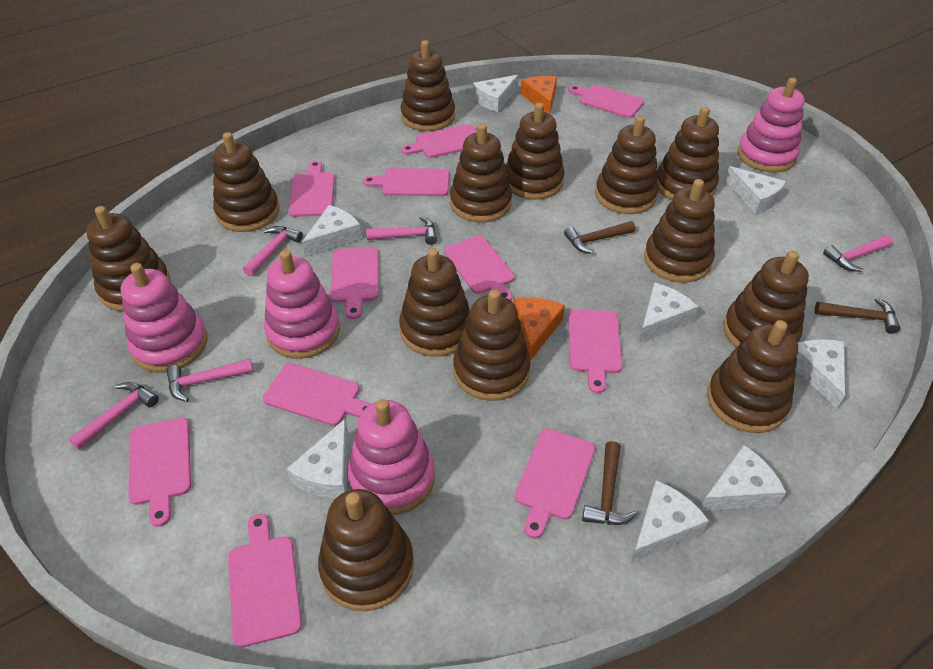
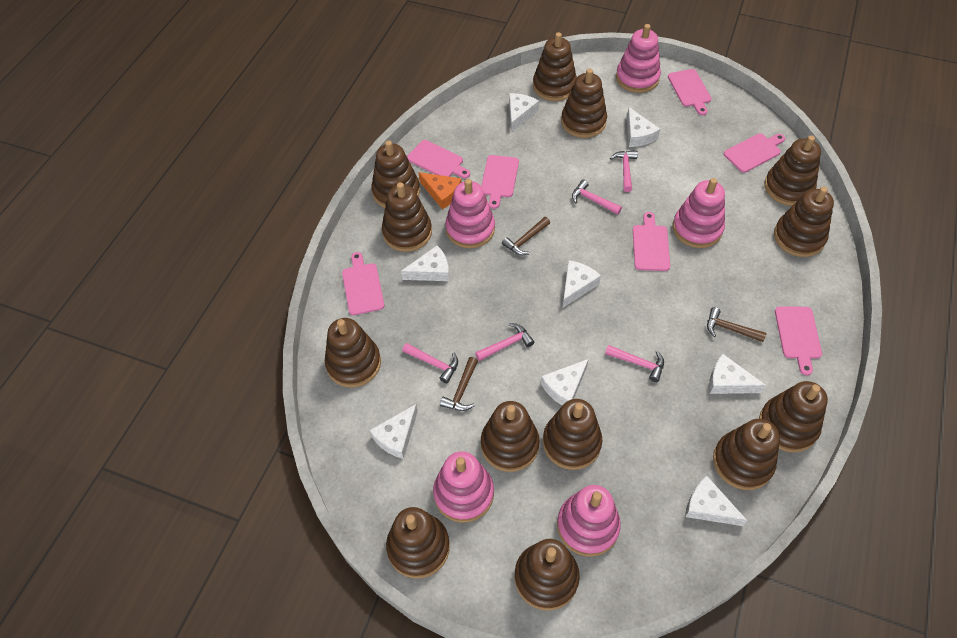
orange cheese: 2 -> 1
pink cutting board: 11 -> 7
pink stacking toy: 4 -> 5

